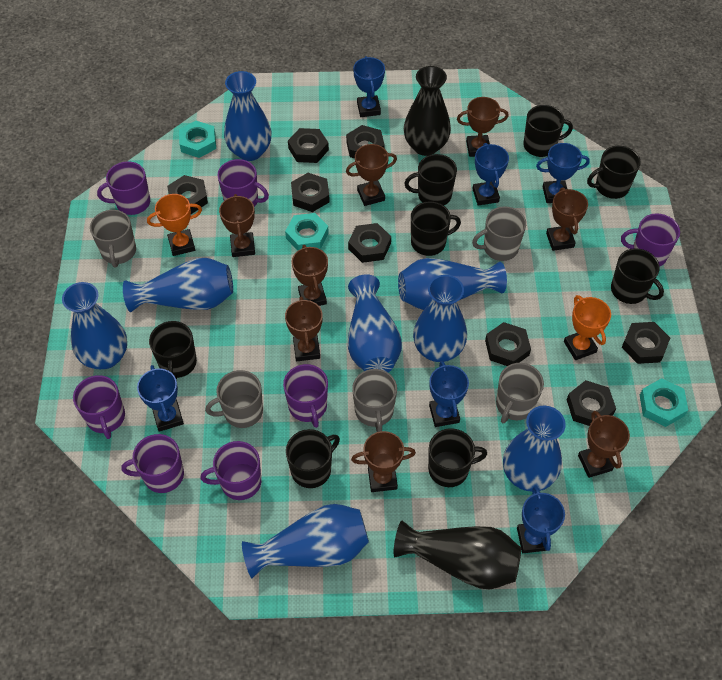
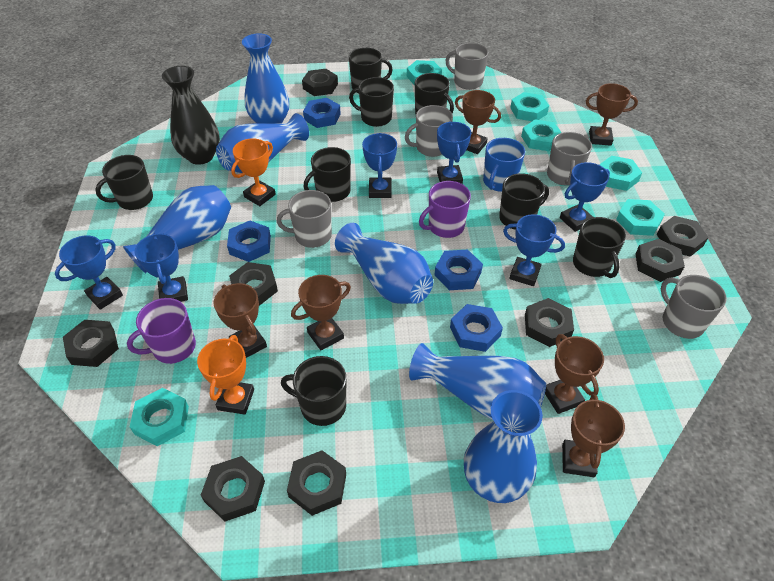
black vase: 2 -> 1
blue mug: 0 -> 1
blue nut: 0 -> 4
blue vase: 8 -> 6
brown trophy: 8 -> 6
purple mug: 7 -> 2
turquoise nut: 3 -> 6

